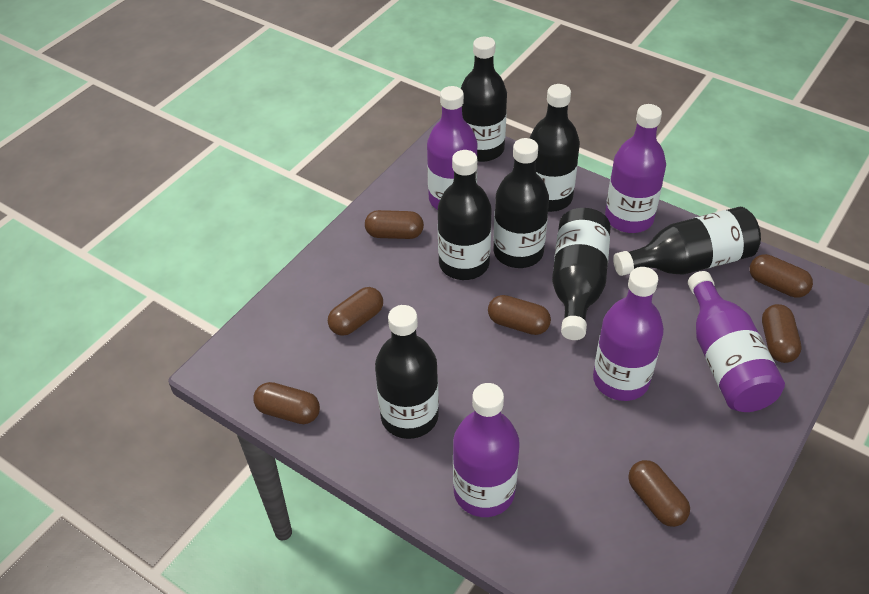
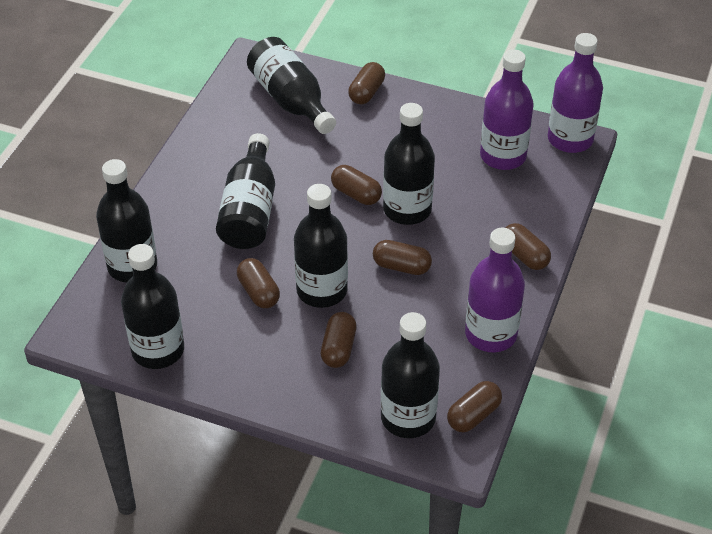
purple bottle: 5 -> 3

